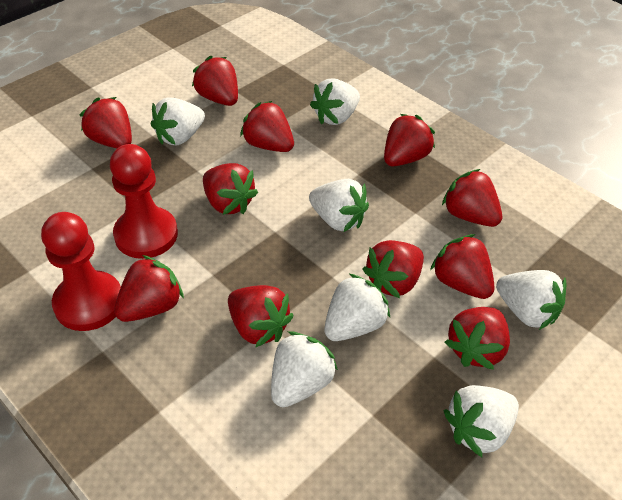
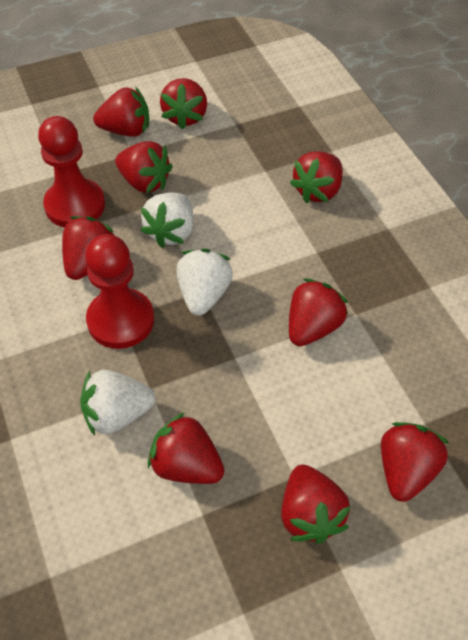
red strawberry: 11 -> 9
white strawberry: 7 -> 3

